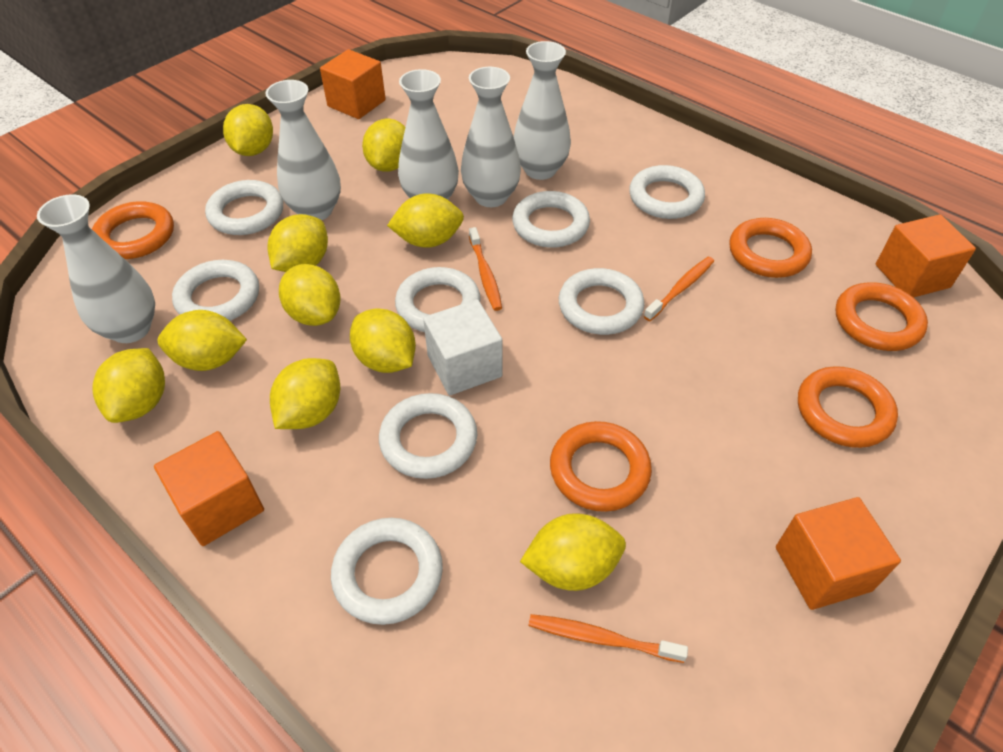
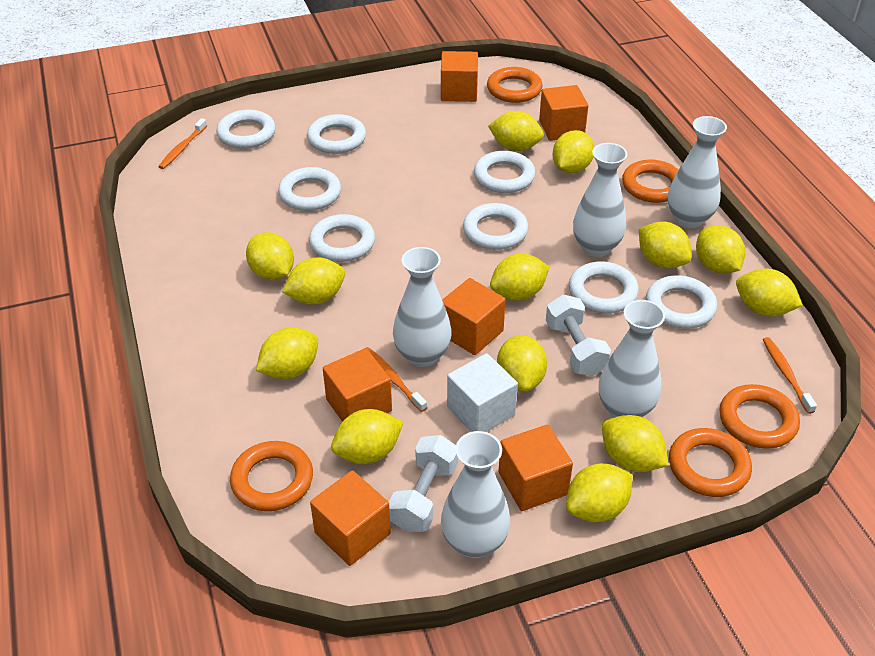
orange cube: 4 -> 6
white dumbbell: 0 -> 2
yellow lemon: 10 -> 13

